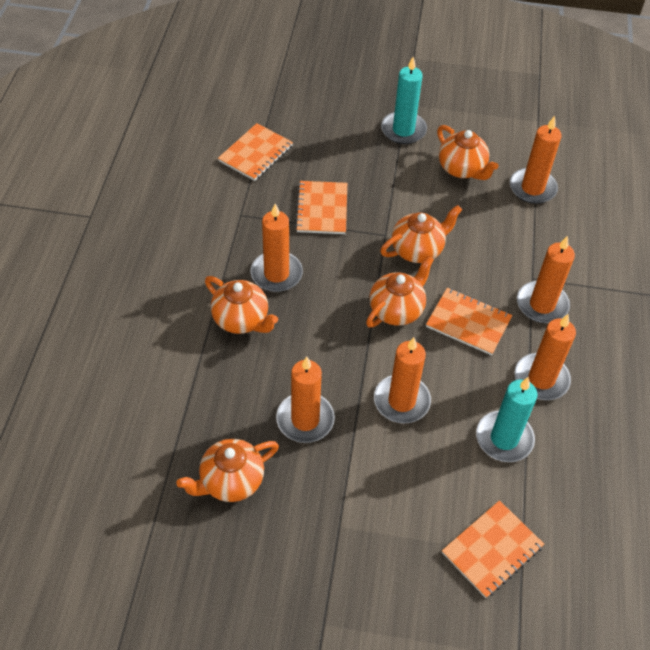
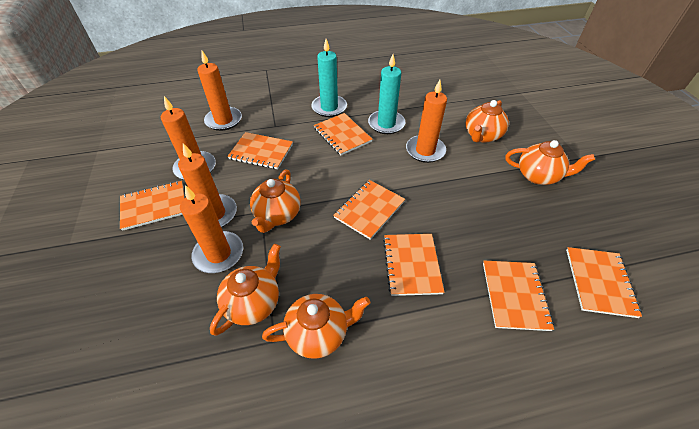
orange candle: 6 -> 5
orange notebook: 4 -> 7

